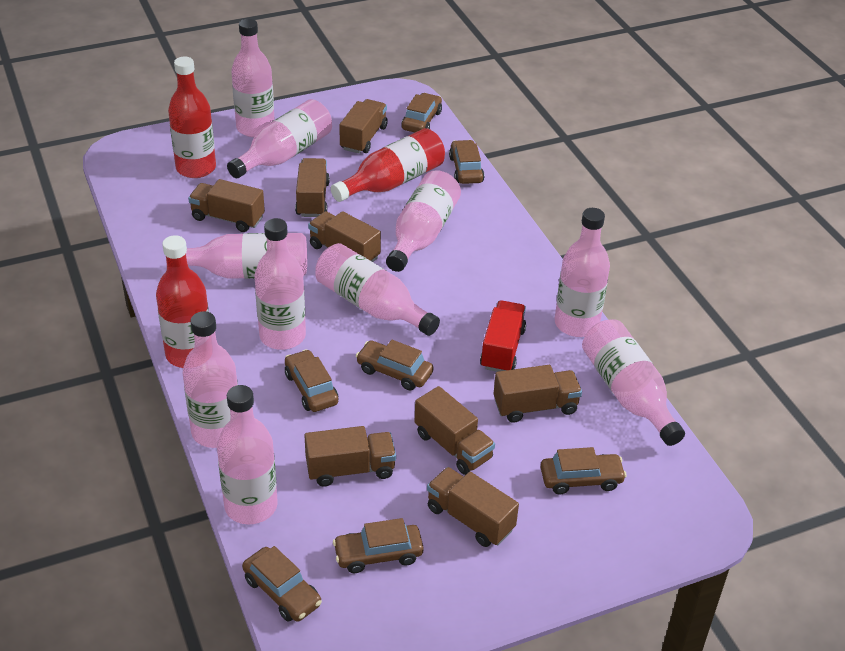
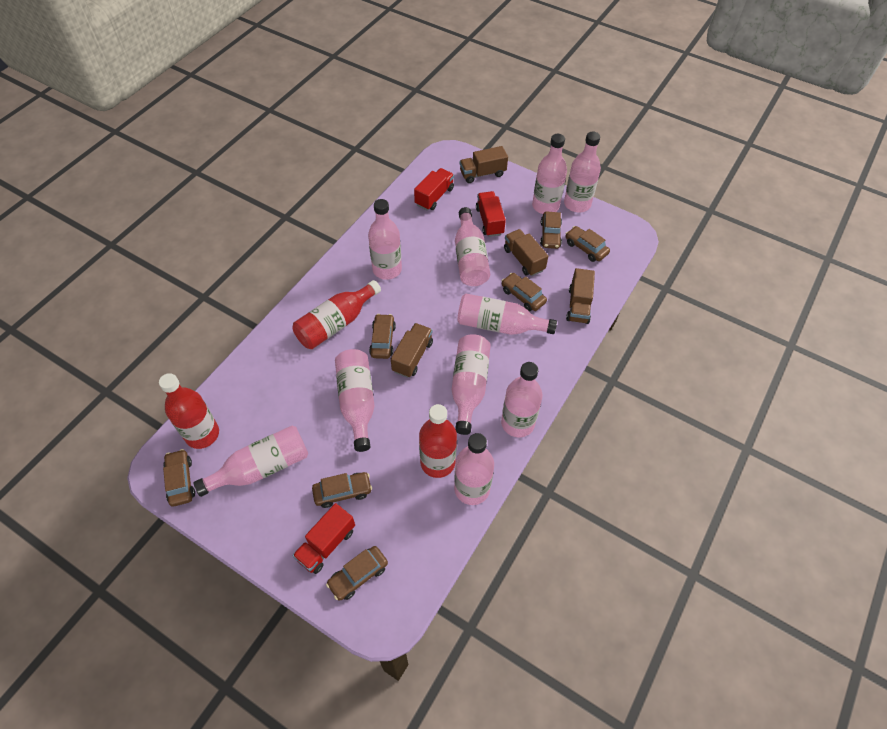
brown truck: 8 -> 4
red truck: 1 -> 3

